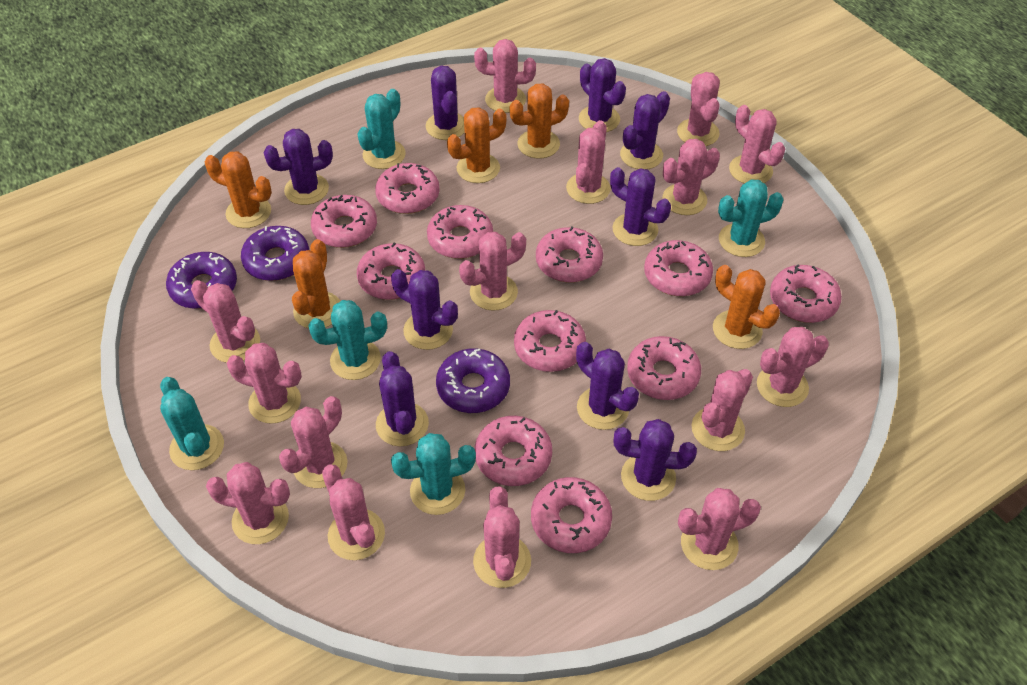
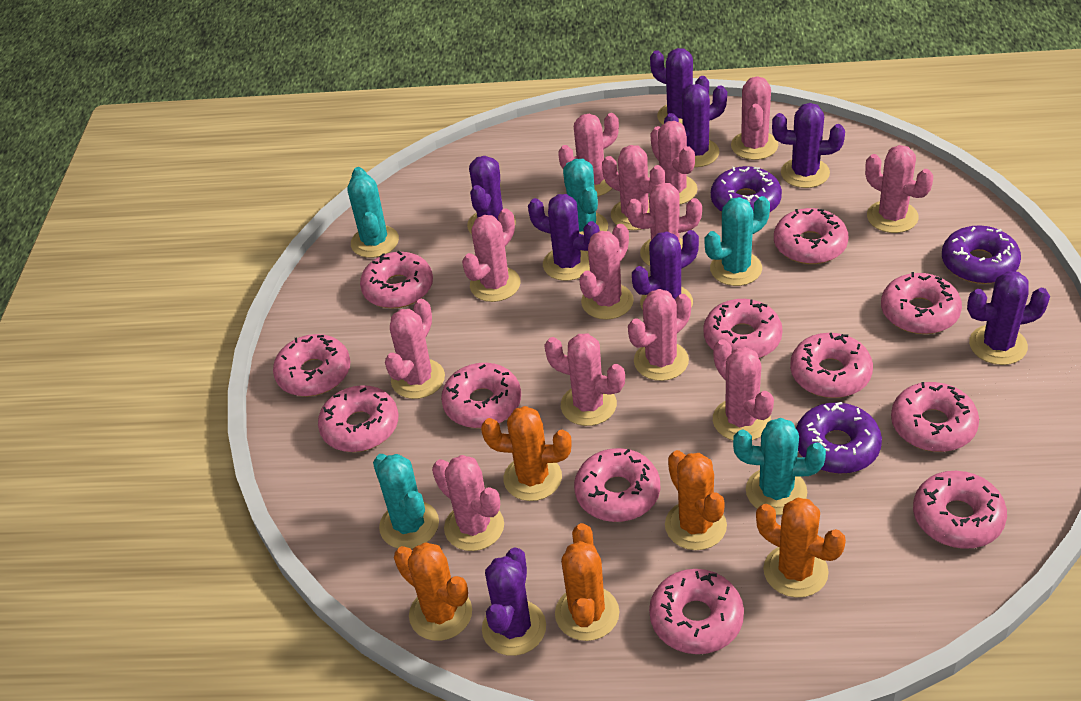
pink cactus: 15 -> 13
pink donut: 11 -> 12
purple cactus: 9 -> 8

